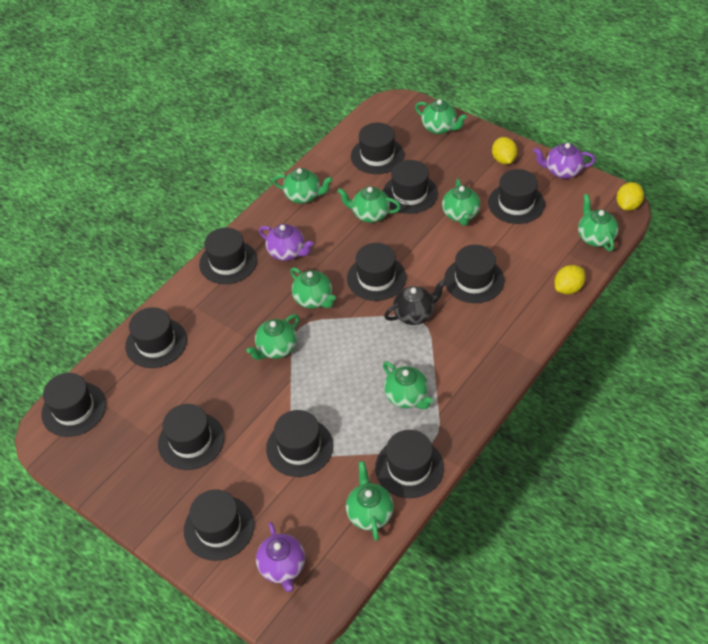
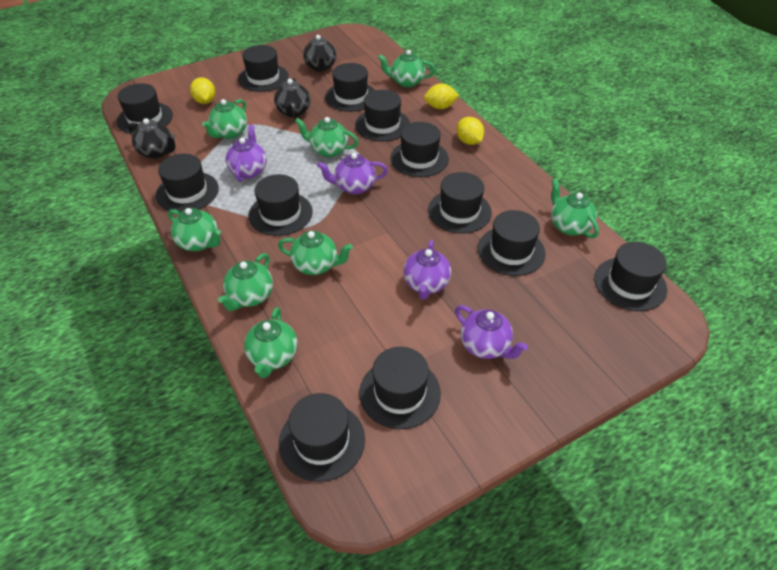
black teapot: 1 -> 3
green teapot: 9 -> 8
purple teapot: 3 -> 4

